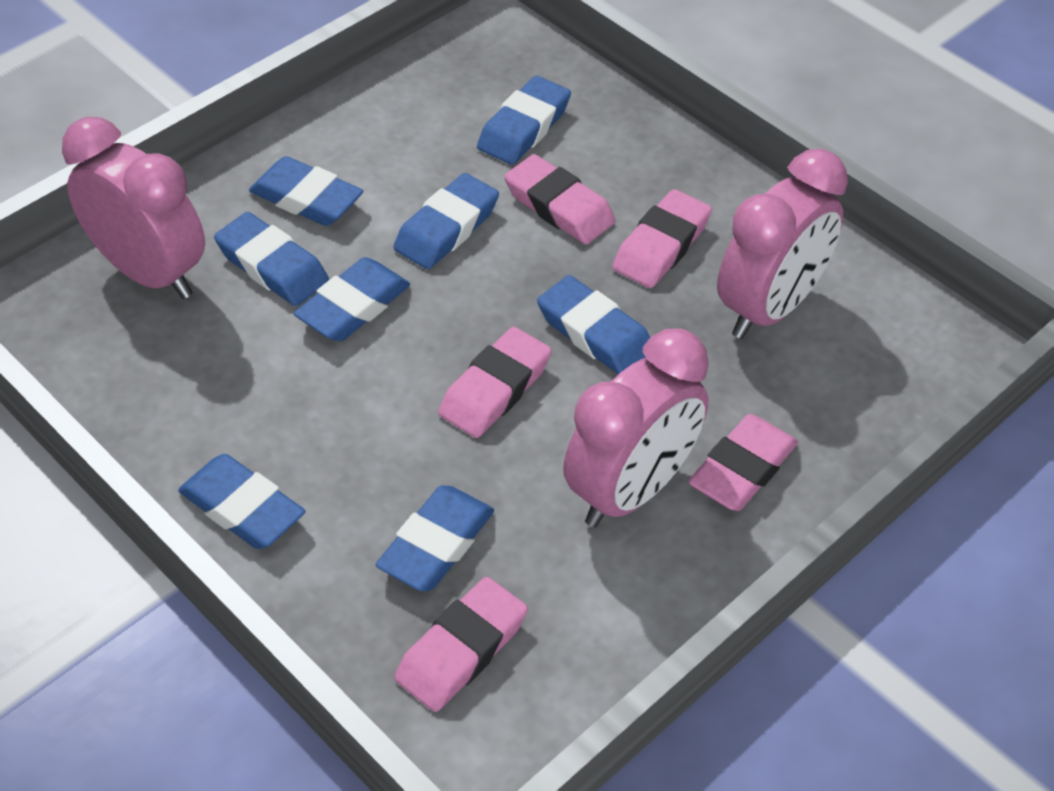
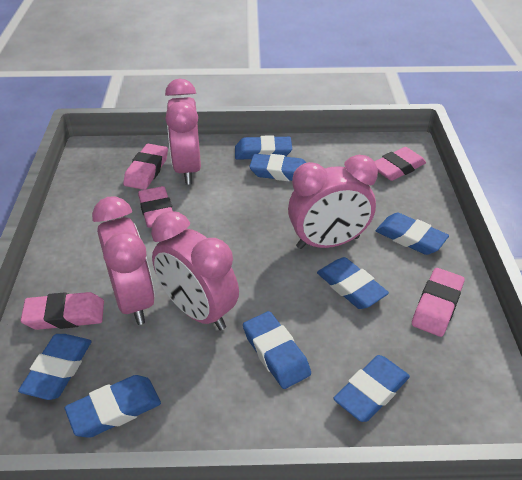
pink clock: 3 -> 4

